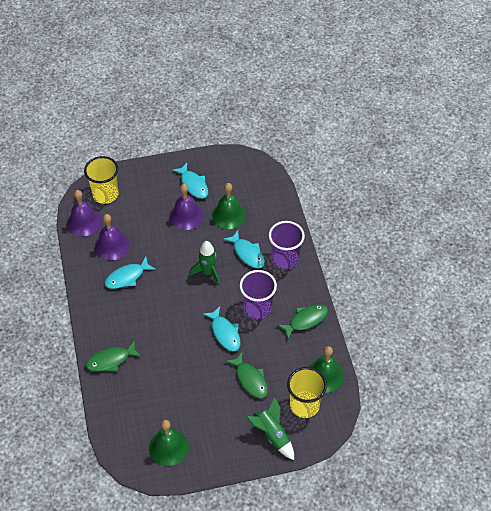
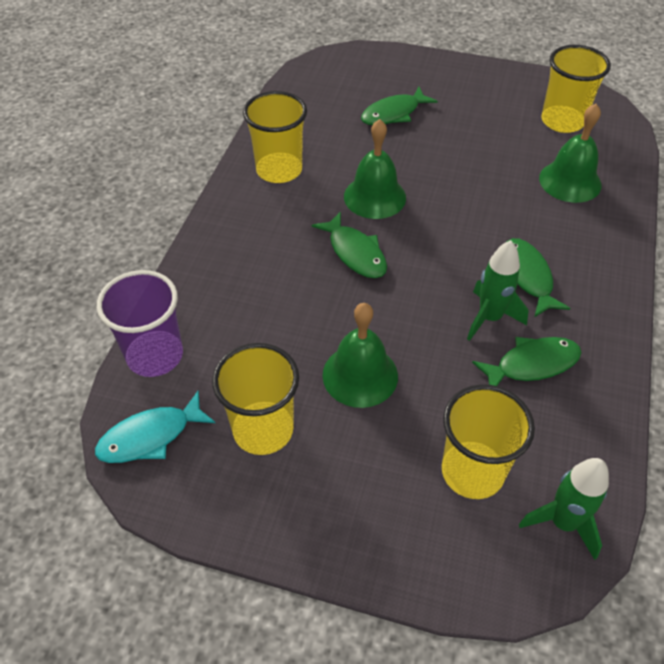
green fish: 3 -> 4
purple bell: 3 -> 0
purple cup: 2 -> 1
turquoise fish: 4 -> 1
yellow cup: 2 -> 4

